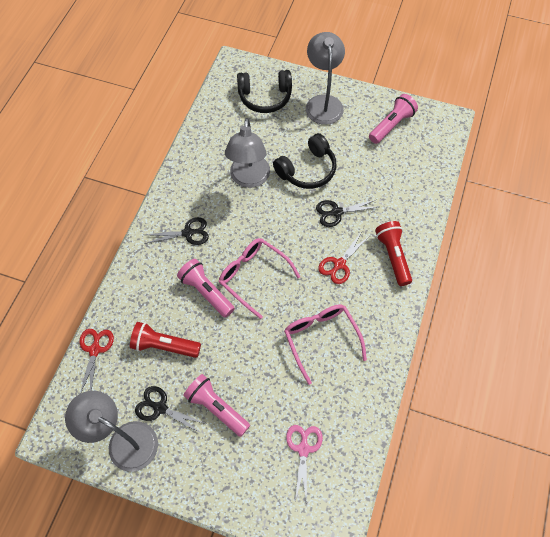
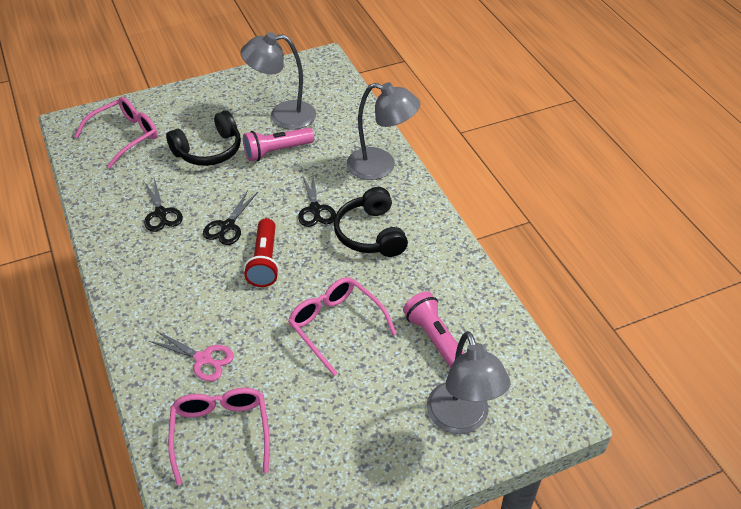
pink flashlight: 3 -> 2
pink glasses: 2 -> 3
red flashlight: 2 -> 1
red scissors: 2 -> 0

